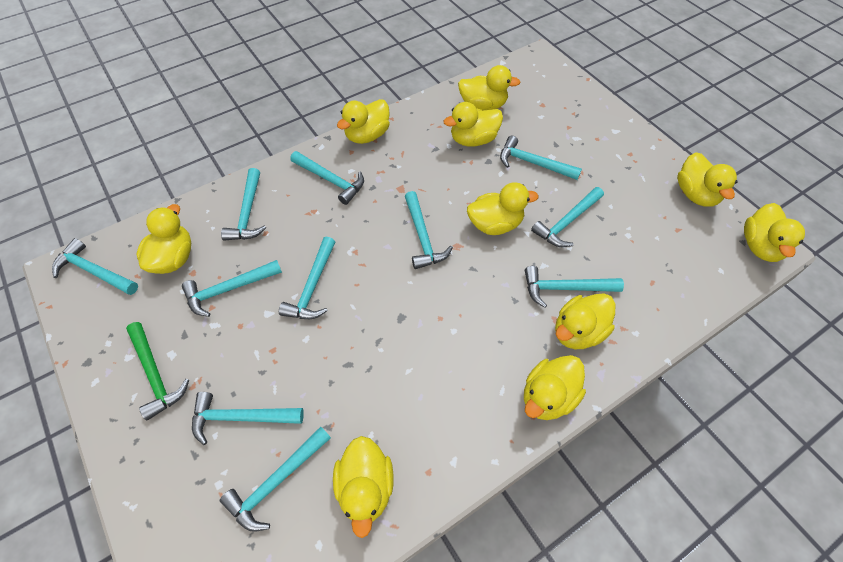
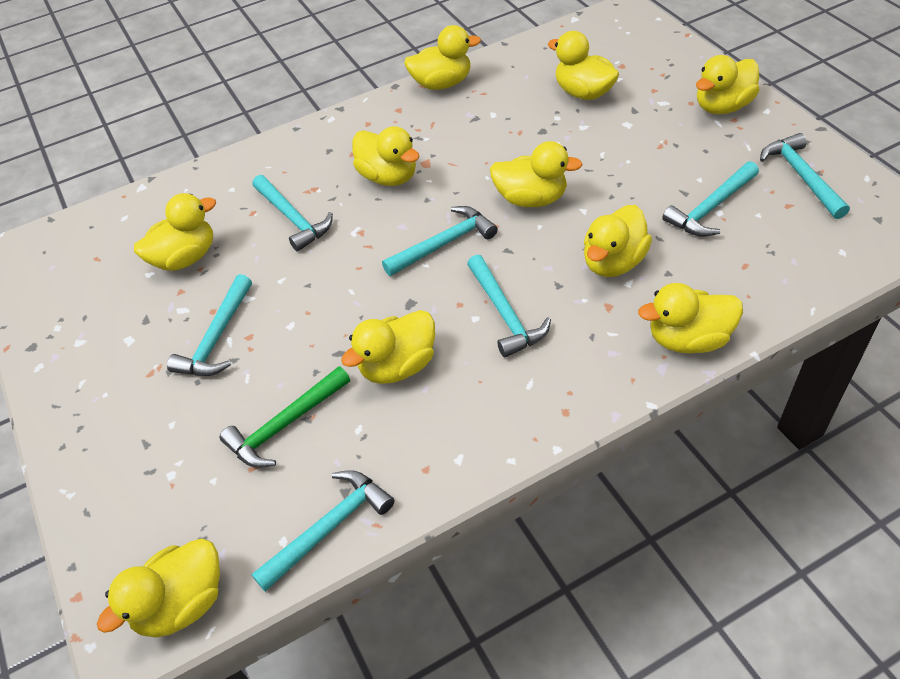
turquoise hammer: 11 -> 7

